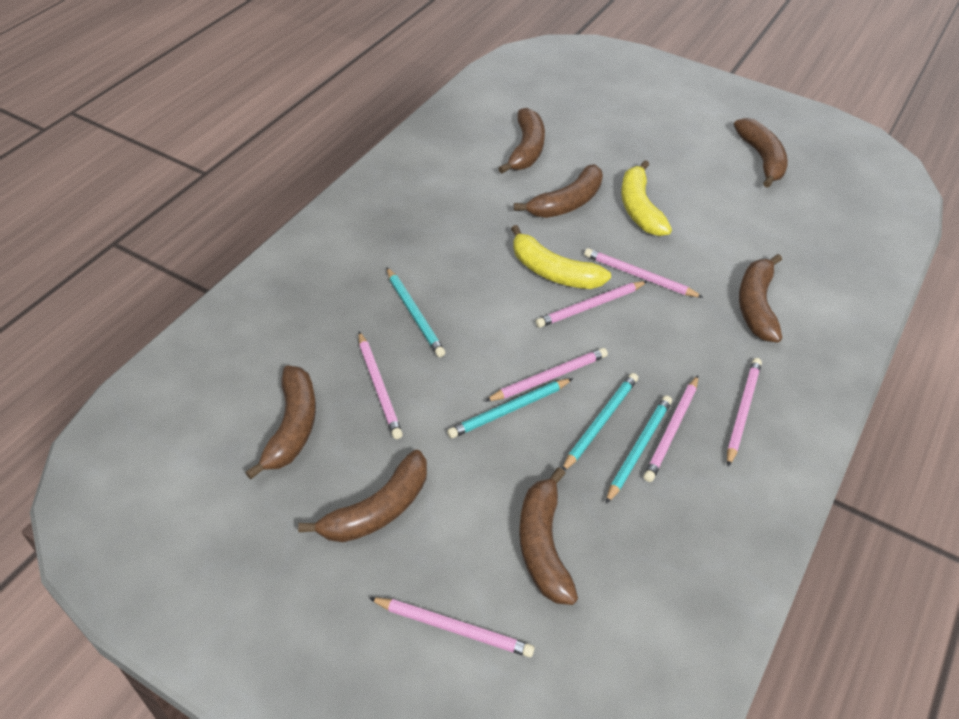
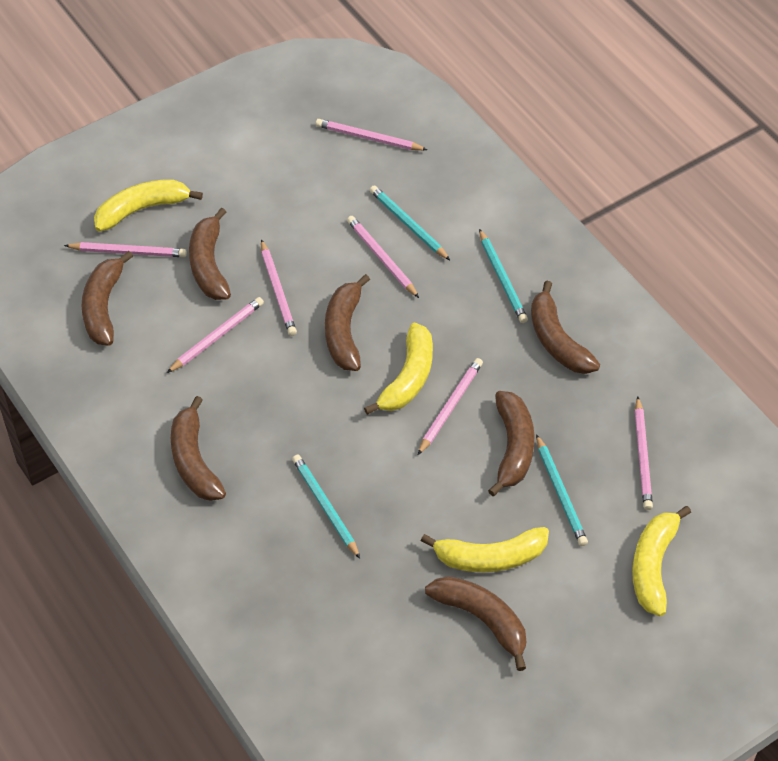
yellow banana: 2 -> 4

